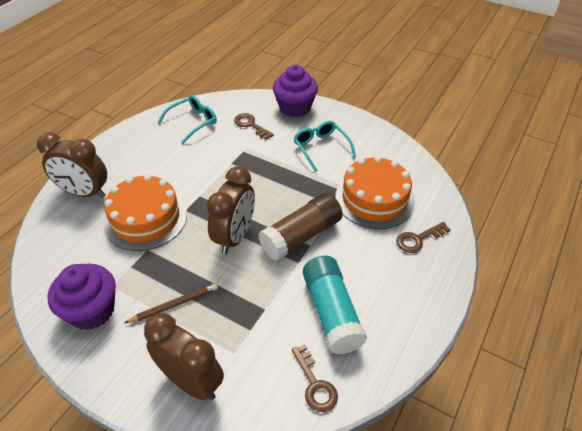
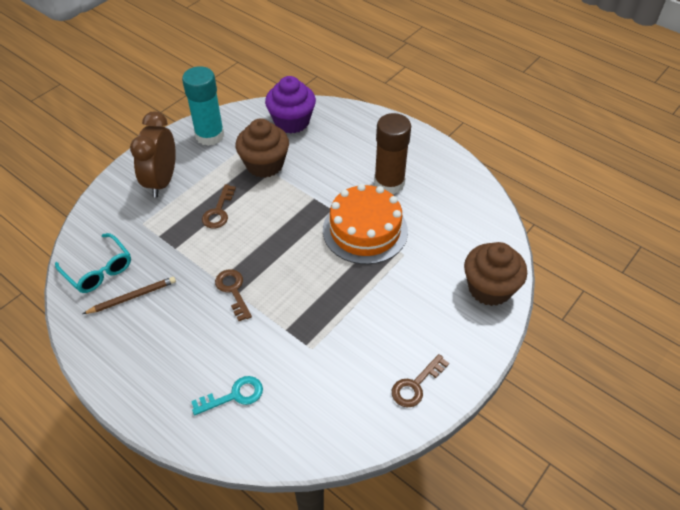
brown clock: 3 -> 1
brown cupcake: 0 -> 2
orange cake: 2 -> 1
purple cupcake: 2 -> 1
turquoise glasses: 2 -> 1
turquoise key: 0 -> 1

